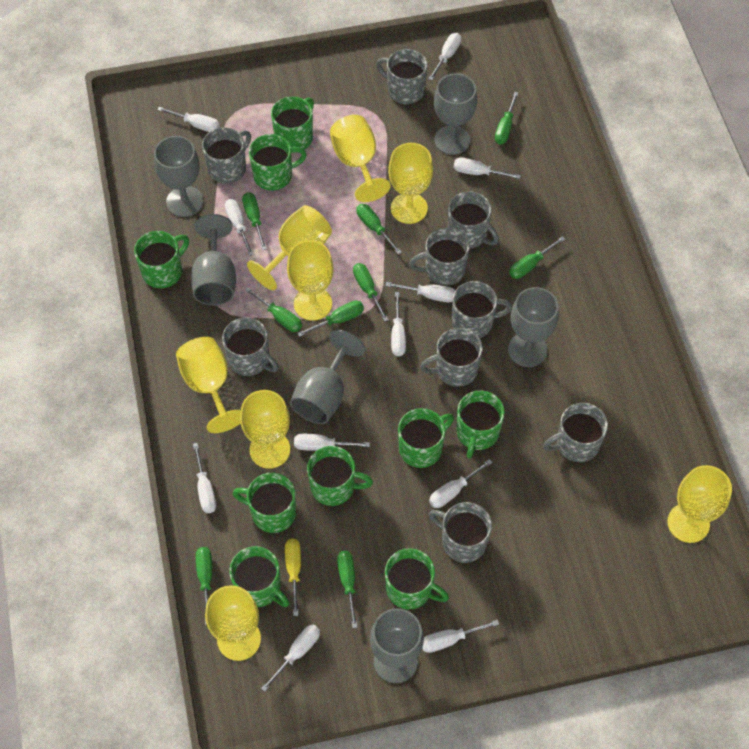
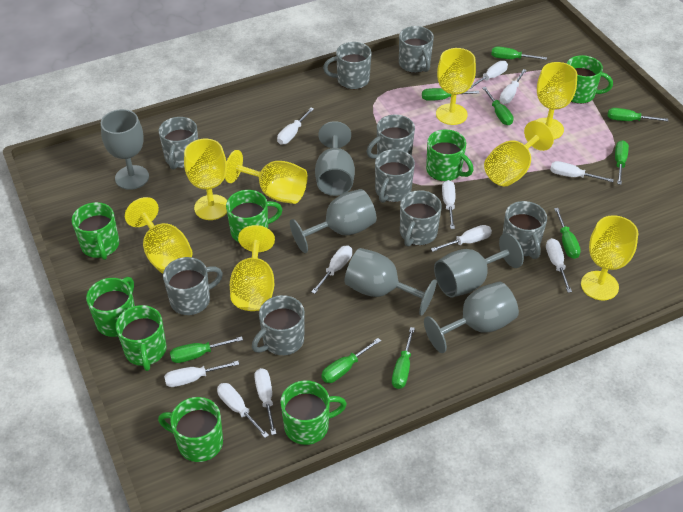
green mug: 9 -> 8
yellow screwdriver: 1 -> 0

